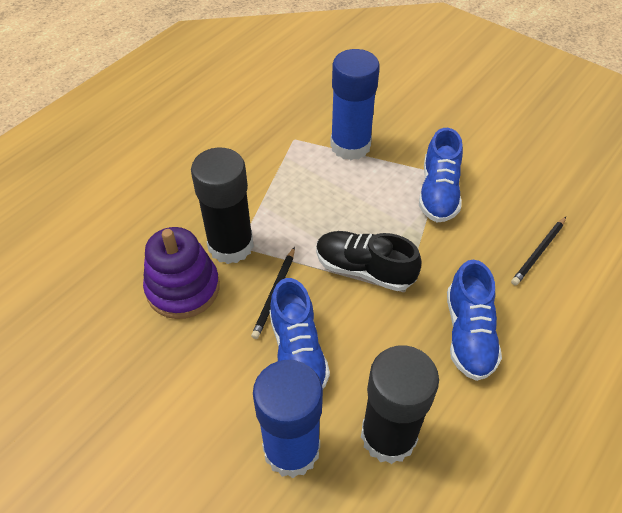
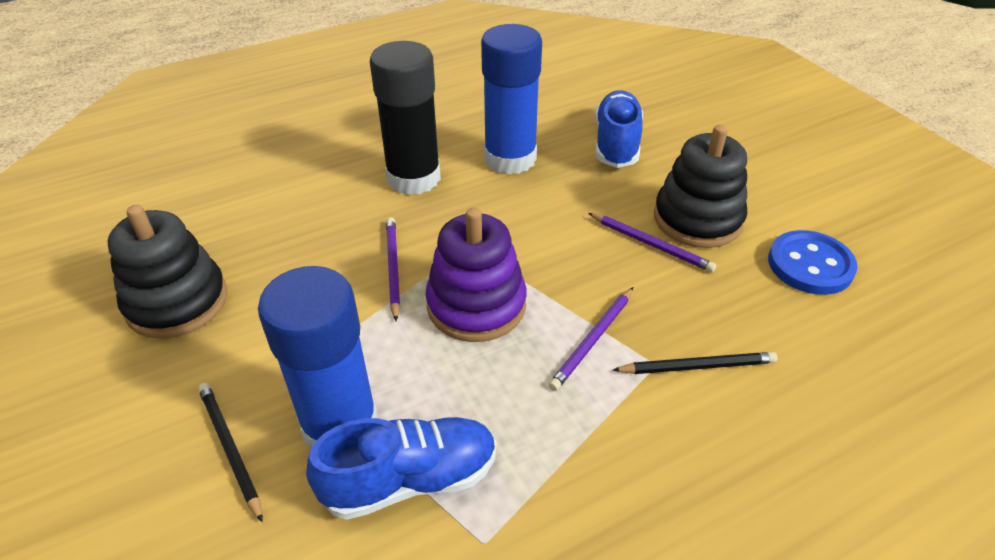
black glue stick: 2 -> 1
black shoe: 1 -> 0
black stacking toy: 0 -> 2
blue button: 0 -> 1
blue shoe: 3 -> 2
purple pencil: 0 -> 3

